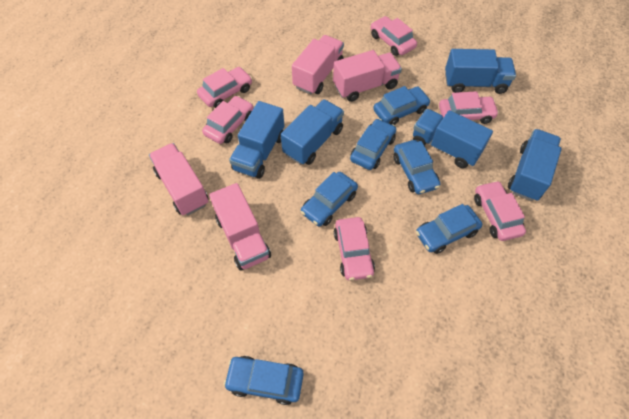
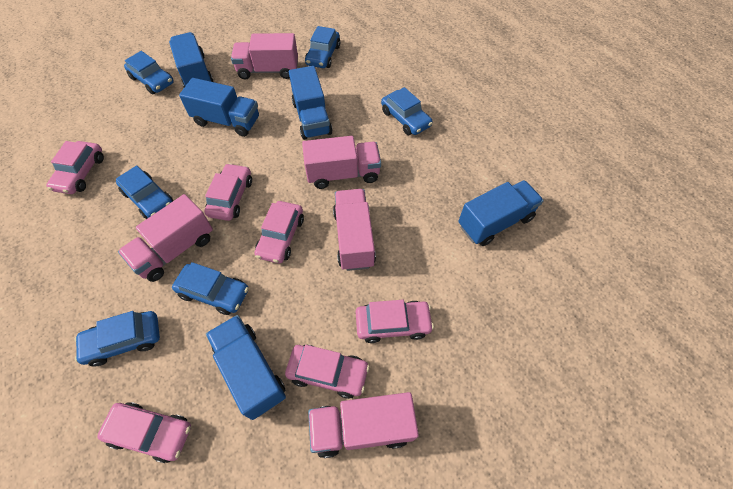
pink truck: 4 -> 5

